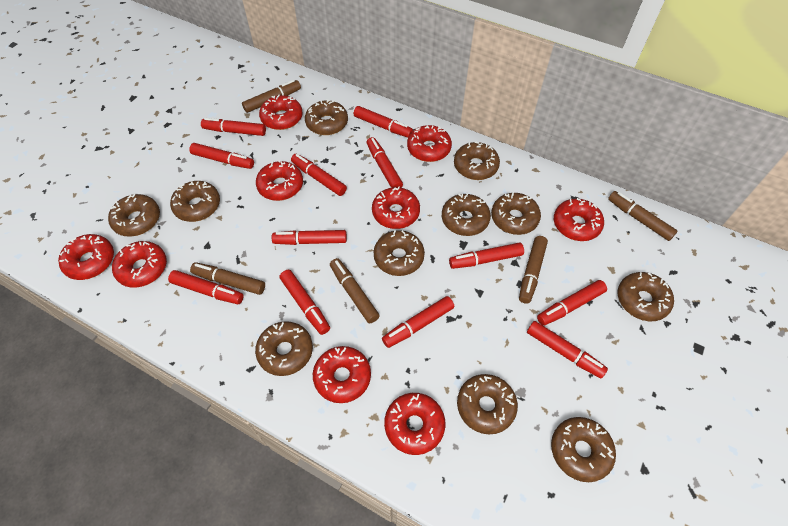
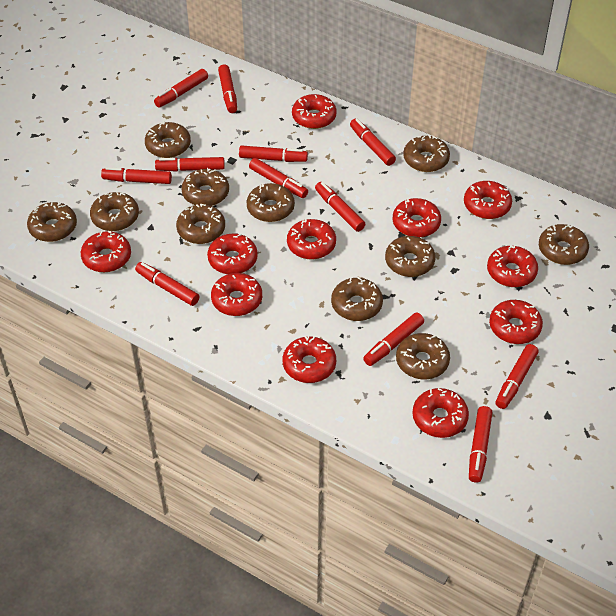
brown marker: 5 -> 0
red donut: 9 -> 11

